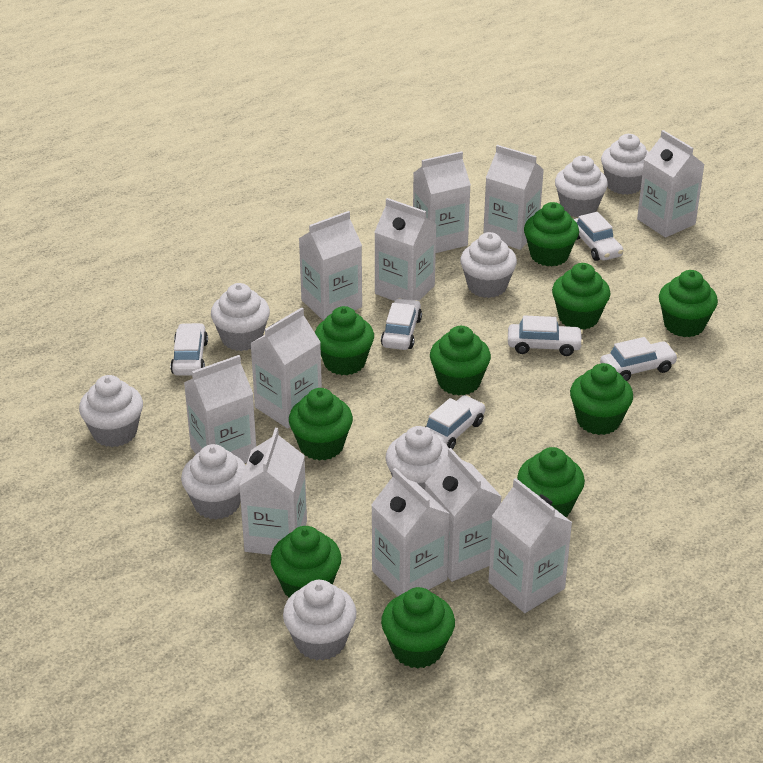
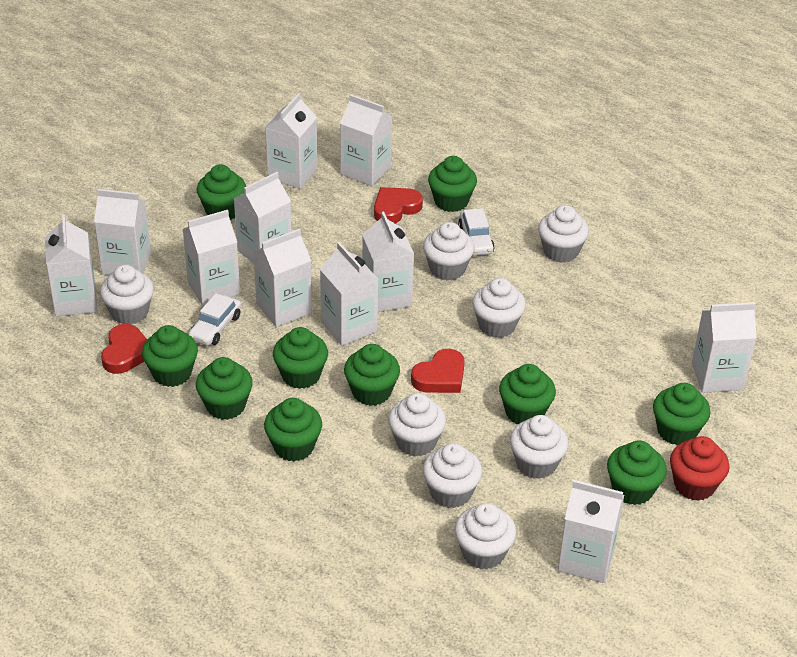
red cupcake: 0 -> 1
red heart: 0 -> 3
white car: 6 -> 2

